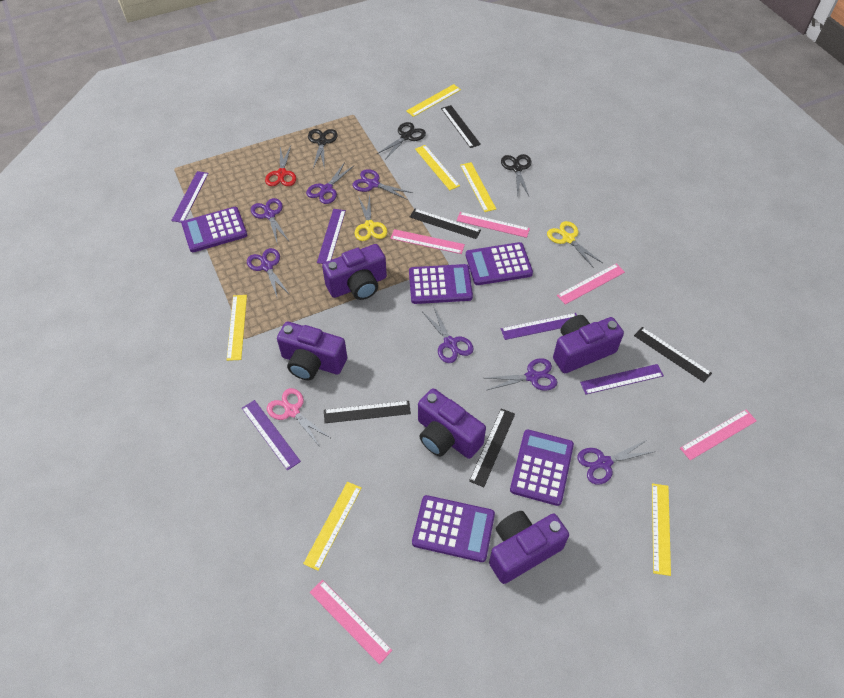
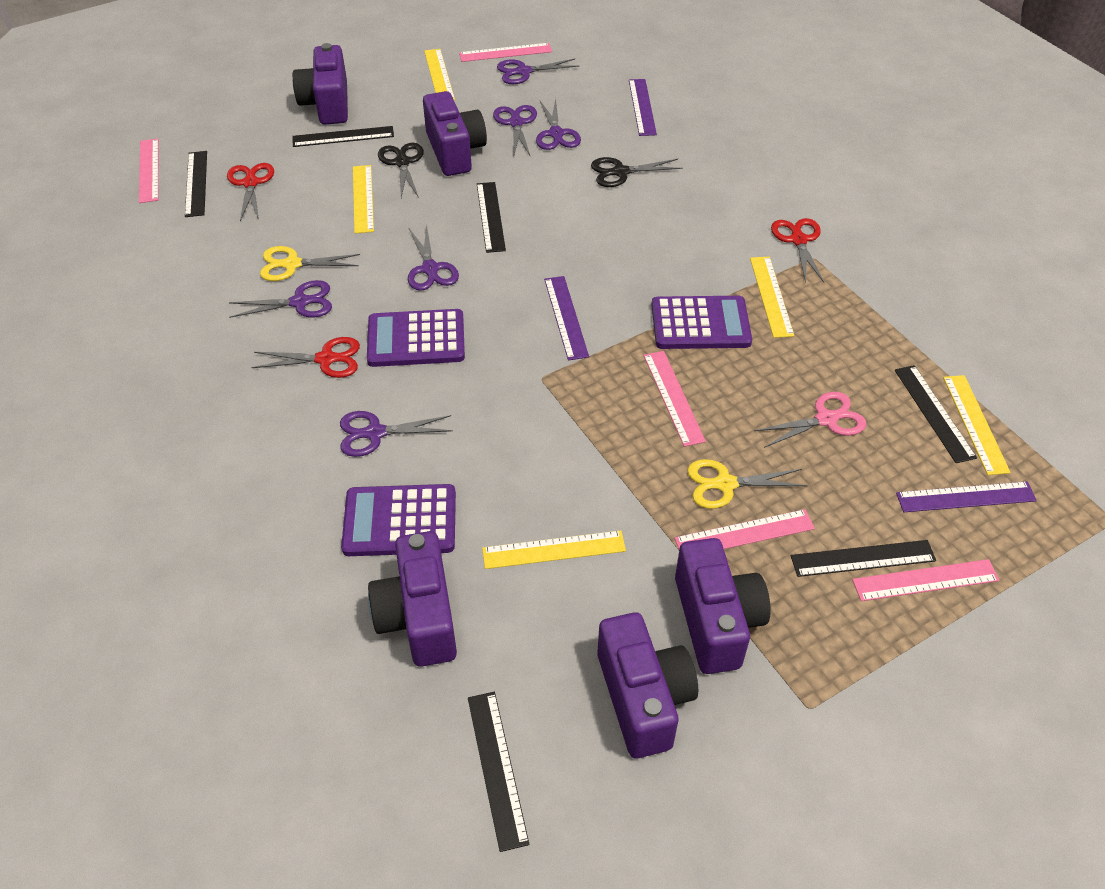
black ruler: 5 -> 6
black scissors: 3 -> 2
purple calculator: 5 -> 3
purple ruler: 5 -> 3
purple scissors: 7 -> 6
red scissors: 1 -> 3
yellow ruler: 6 -> 5

